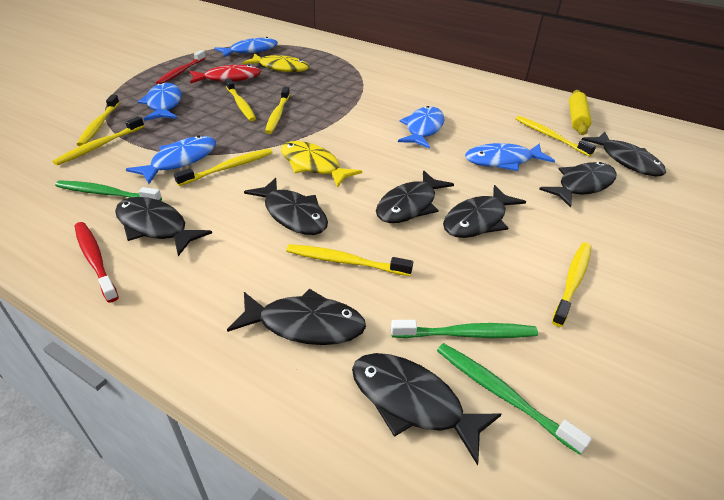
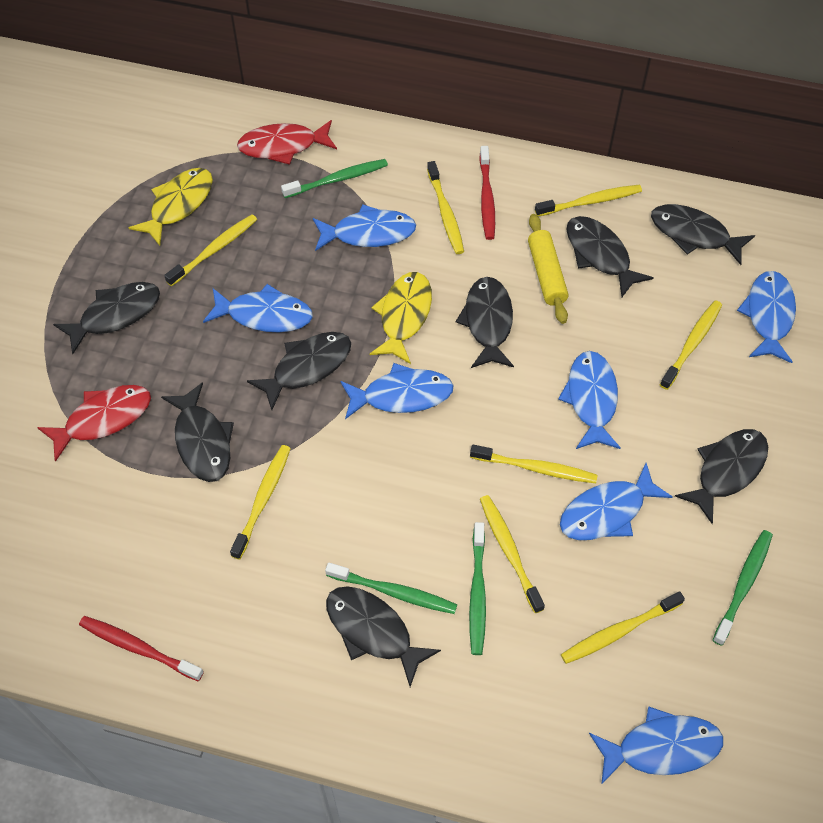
blue fish: 5 -> 7
green toothbrush: 3 -> 4
red fish: 1 -> 2

